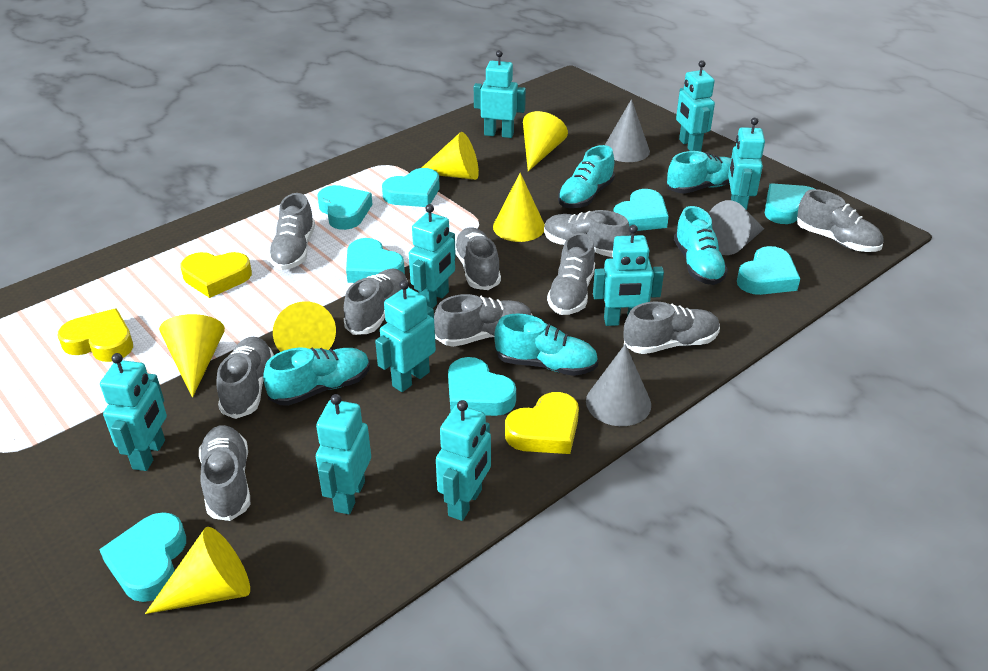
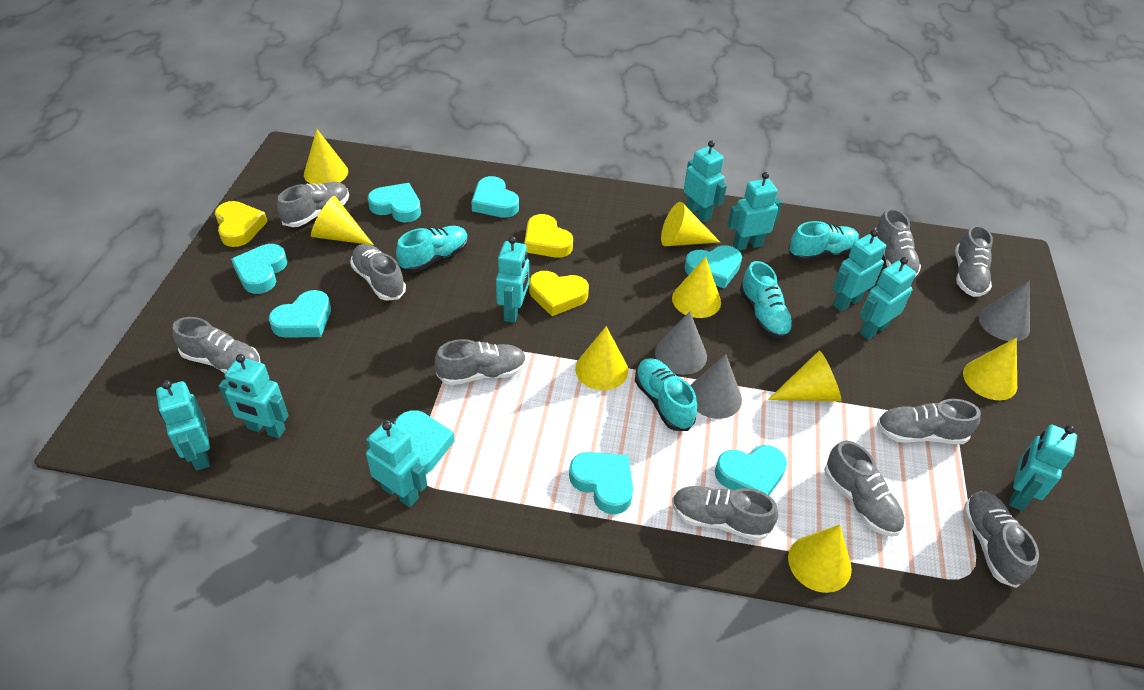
turquoise shoe: 5 -> 4
yellow cone: 6 -> 8

